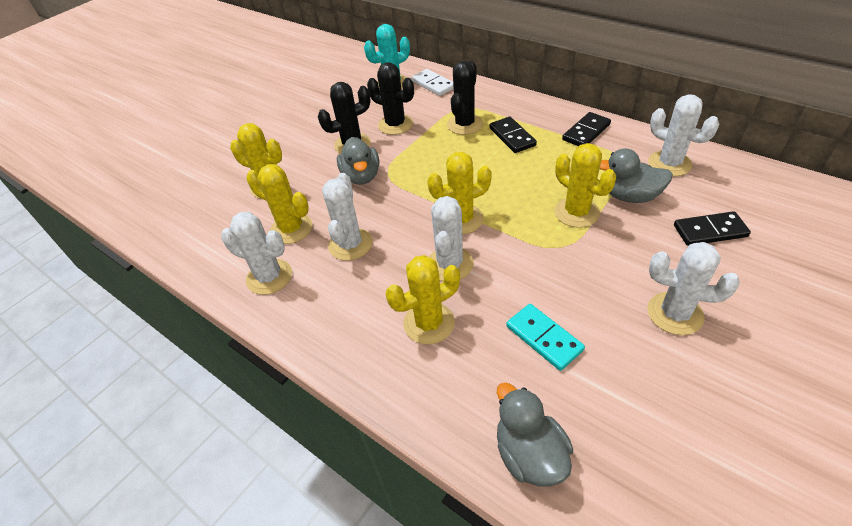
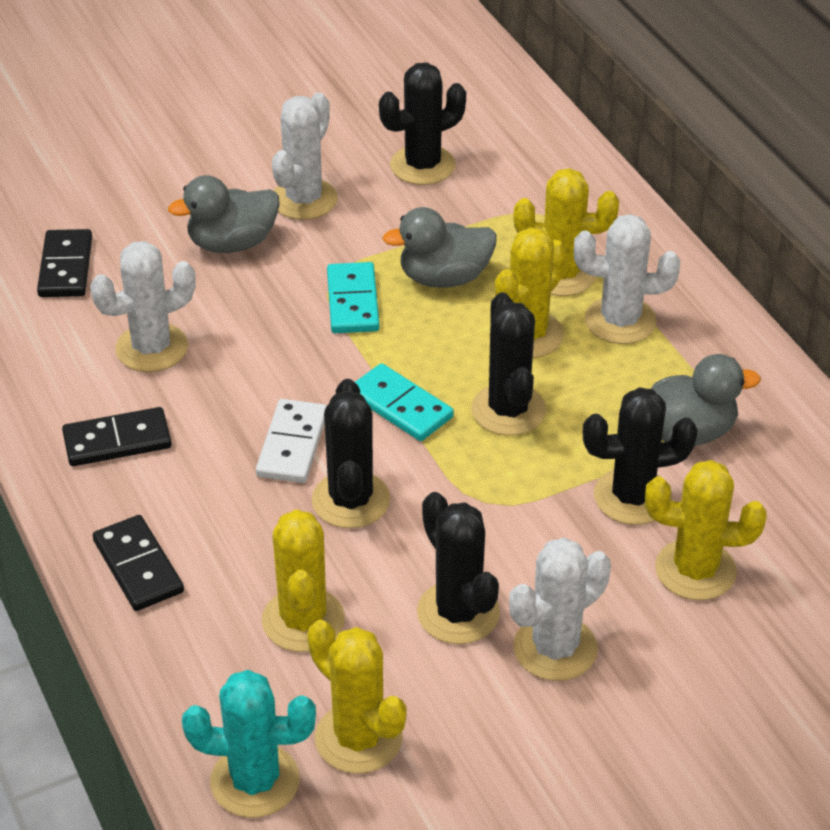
black cactus: 3 -> 5
turquoise domino: 1 -> 2
white cactus: 5 -> 4

